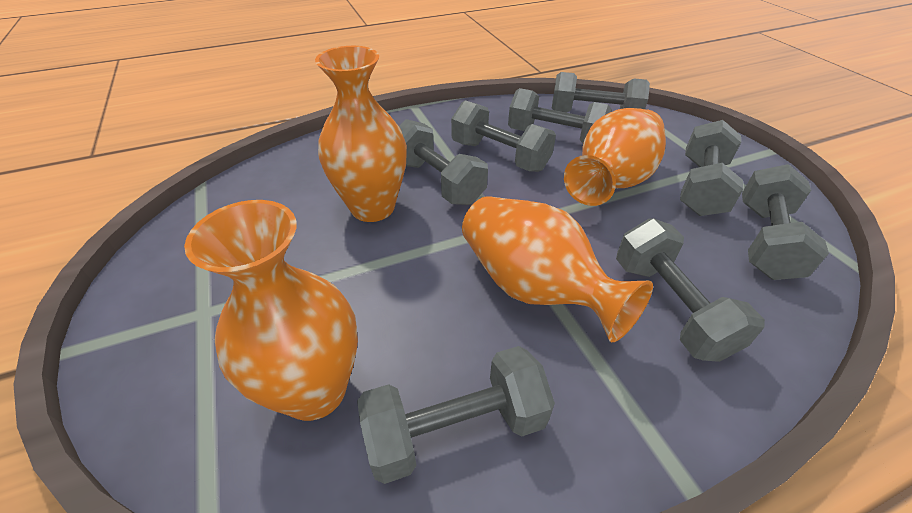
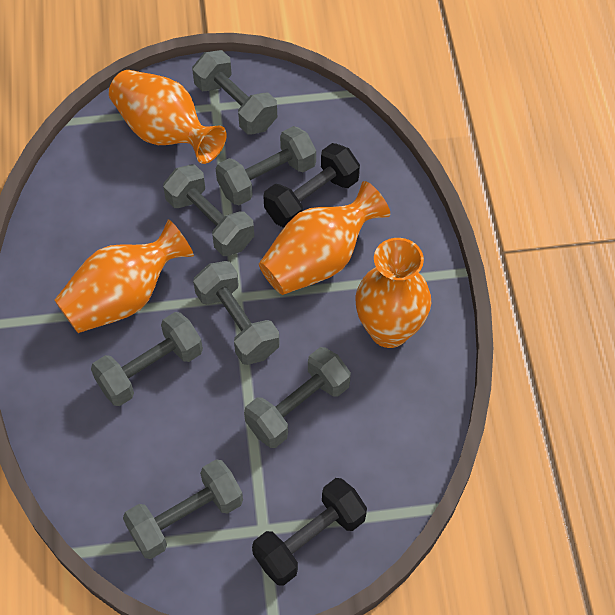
black dumbbell: 0 -> 2
grey dumbbell: 8 -> 7

